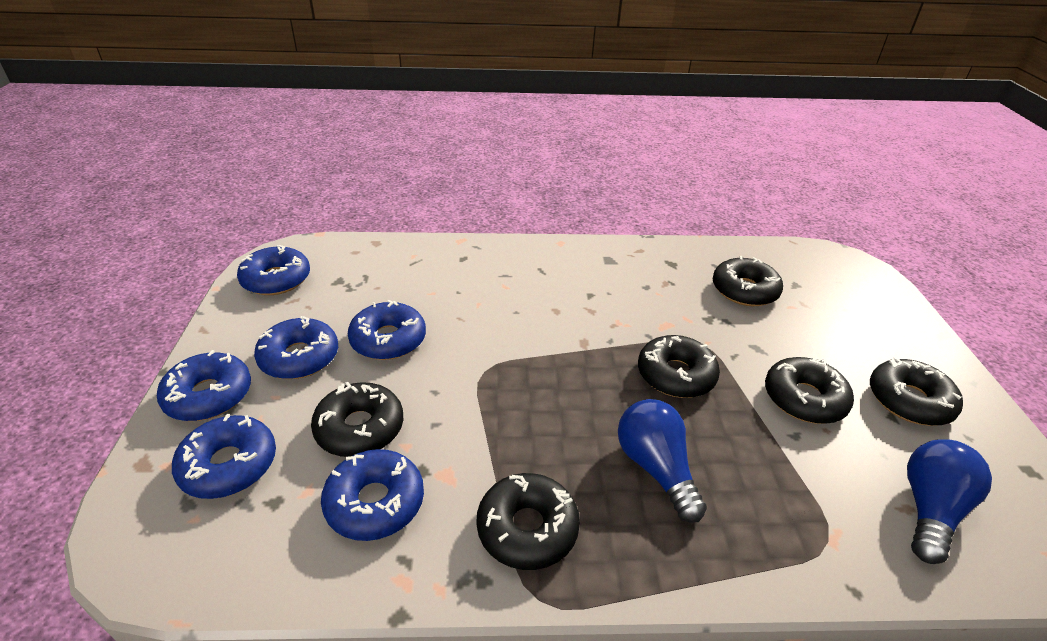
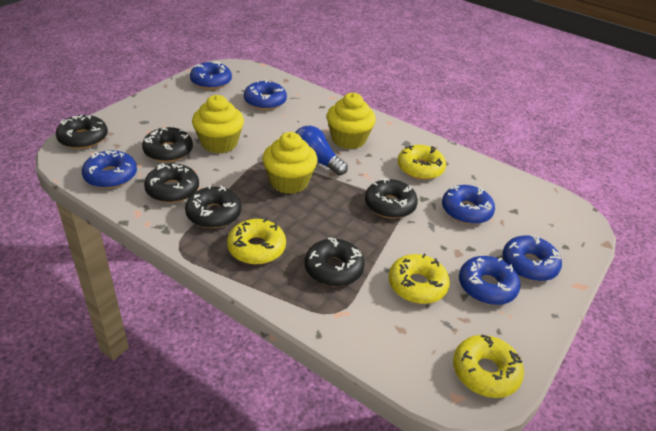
blue light bulb: 2 -> 1
yellow cupcake: 0 -> 3
yellow donut: 0 -> 4

